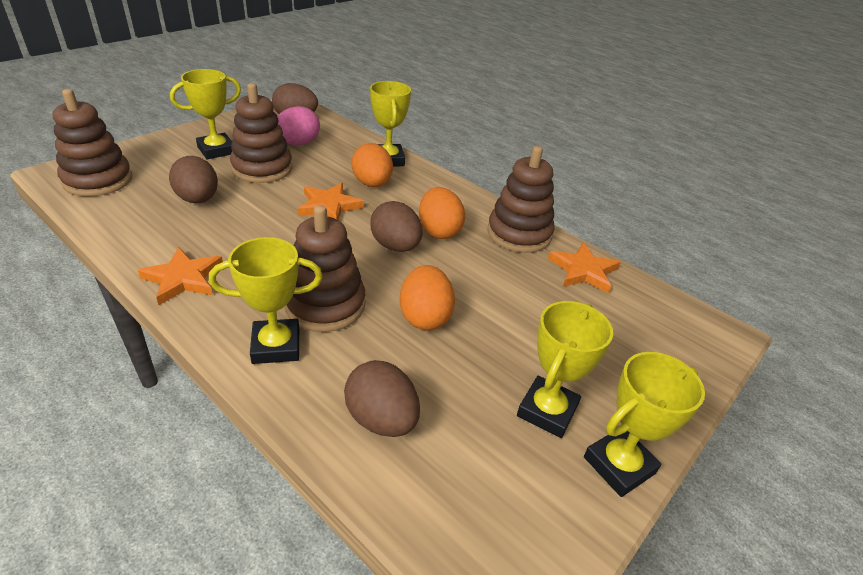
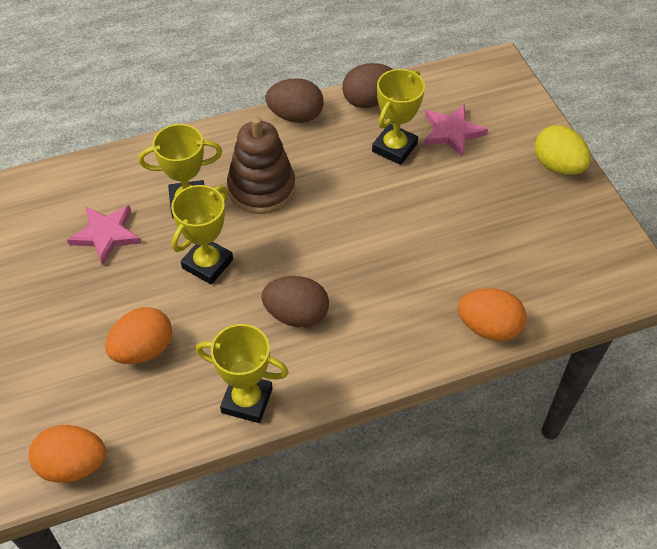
brown egg: 4 -> 3
brown stacking toy: 4 -> 1
orange star: 3 -> 0
pink egg: 1 -> 0
pink star: 0 -> 2
yellow egg: 0 -> 1
yellow trophy: 5 -> 4

